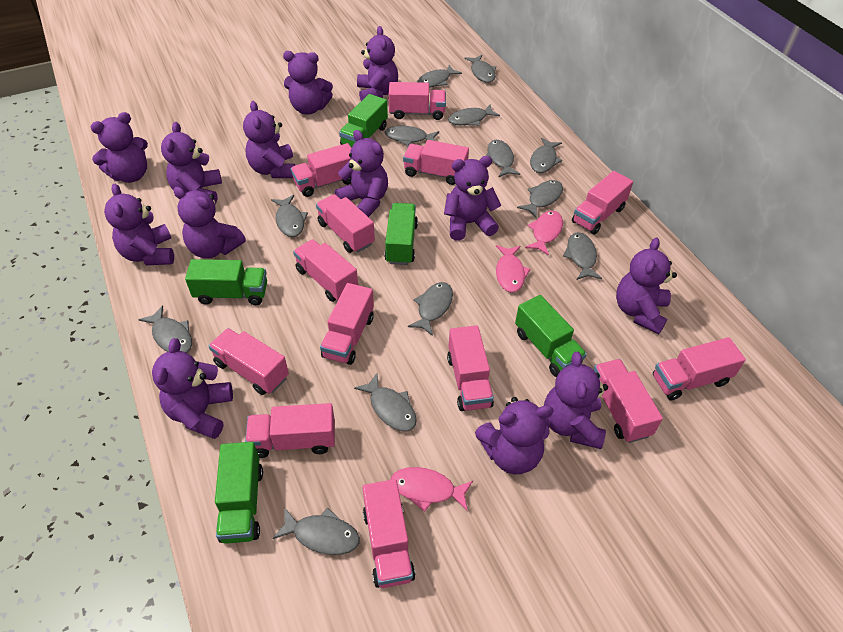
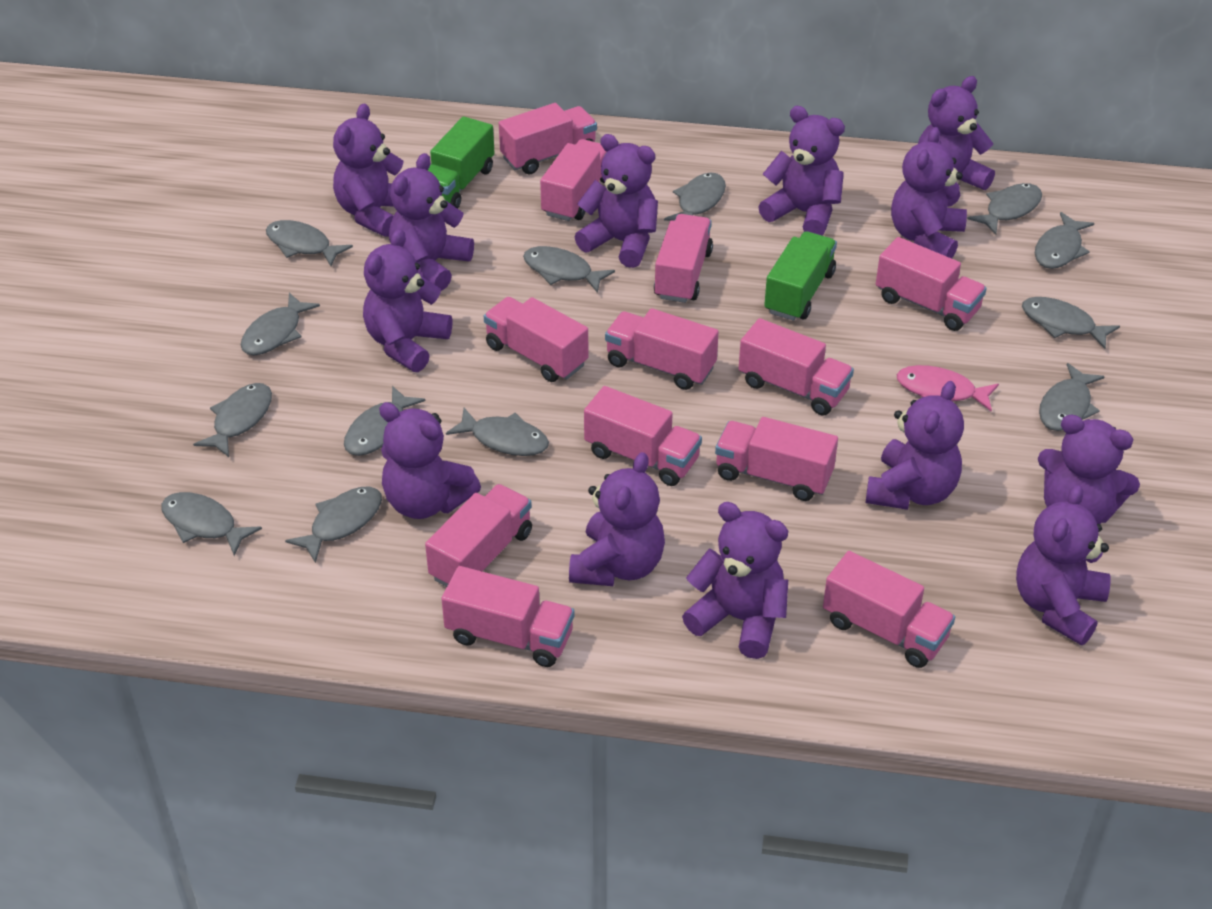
green truck: 5 -> 2
pink fish: 3 -> 1
pink truck: 13 -> 12

